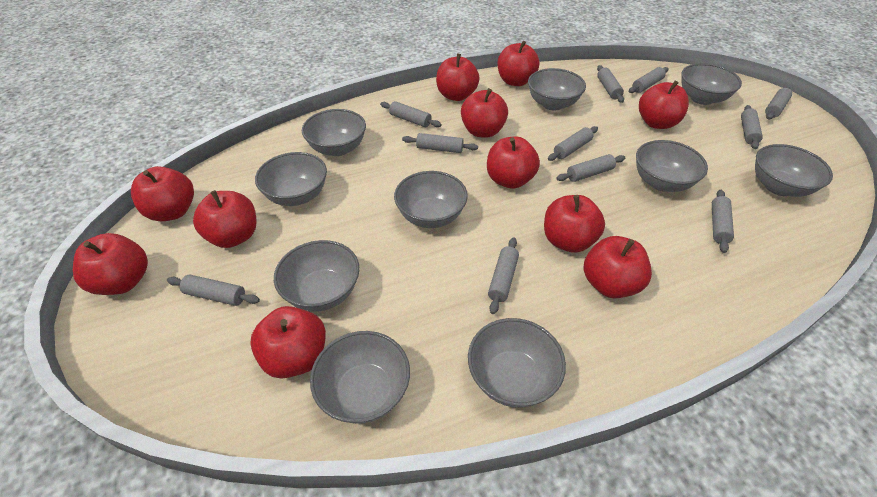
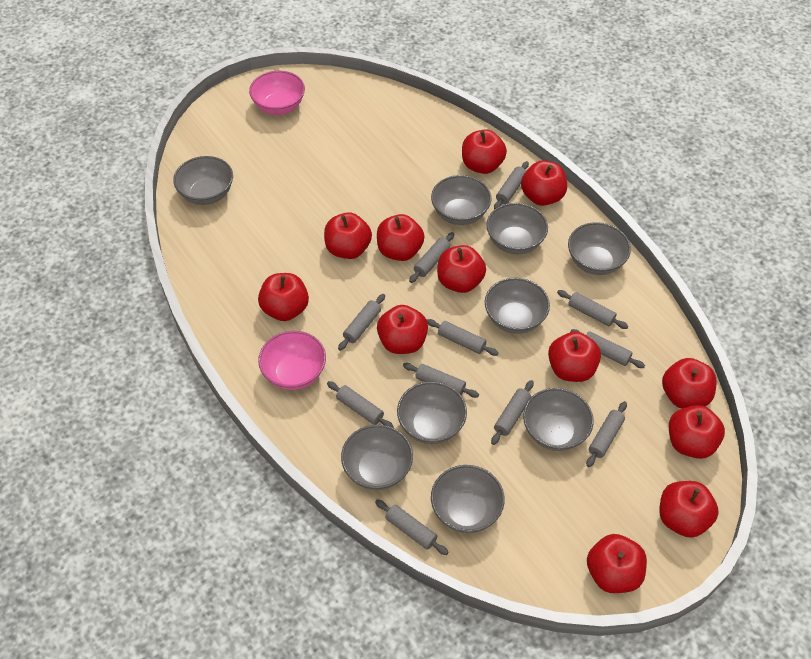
grey bowl: 10 -> 9
pink bowl: 0 -> 2
red apple: 11 -> 12

